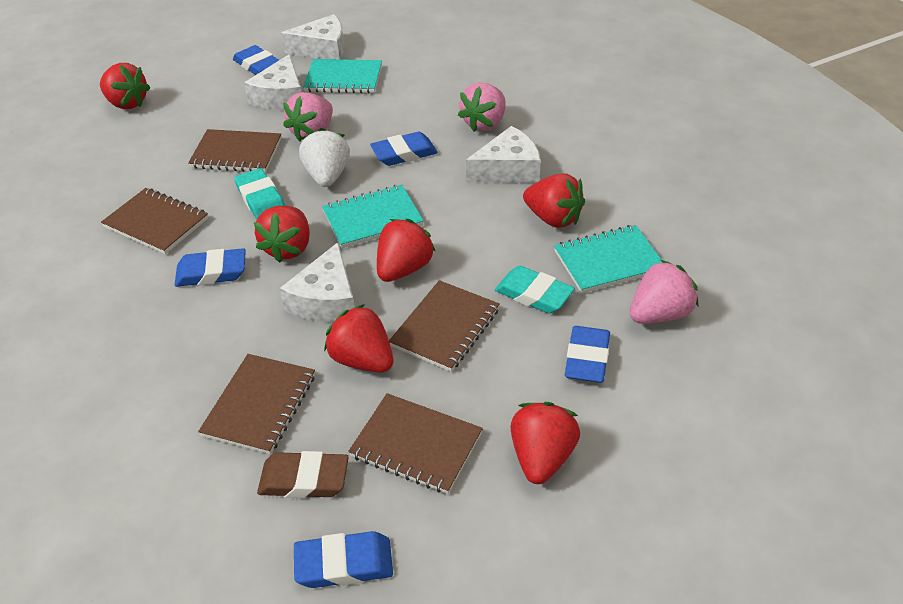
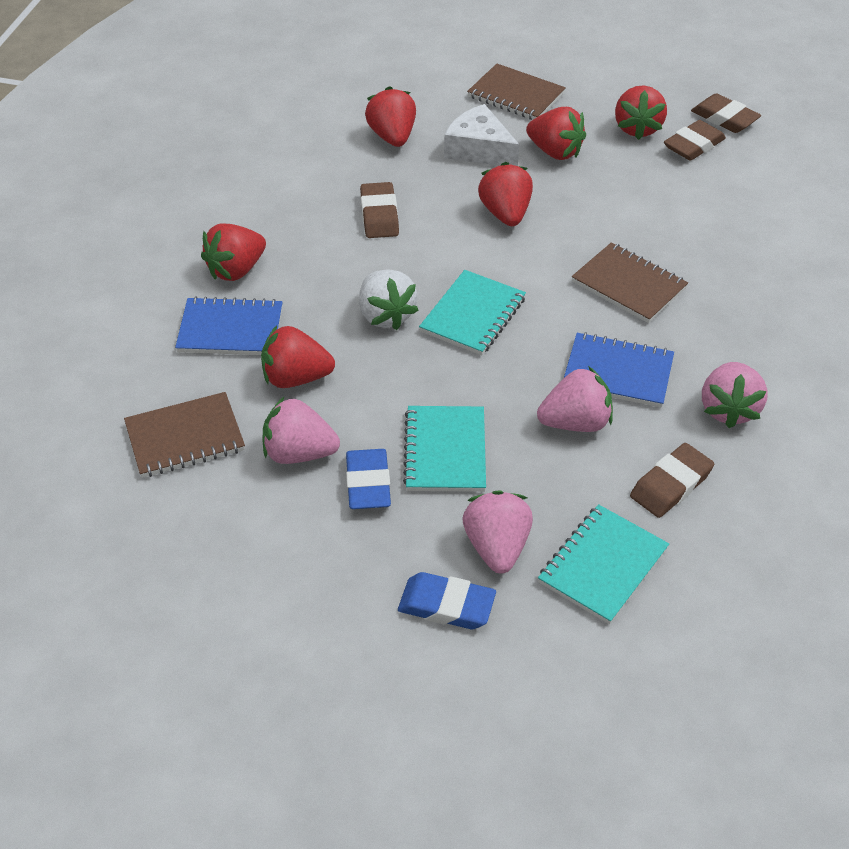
blue eraser: 5 -> 2
blue notebook: 0 -> 2
brown eraser: 1 -> 4
brown notebook: 5 -> 3
pink strawberry: 3 -> 4
turquoise eraser: 2 -> 0
white cheese: 4 -> 1

